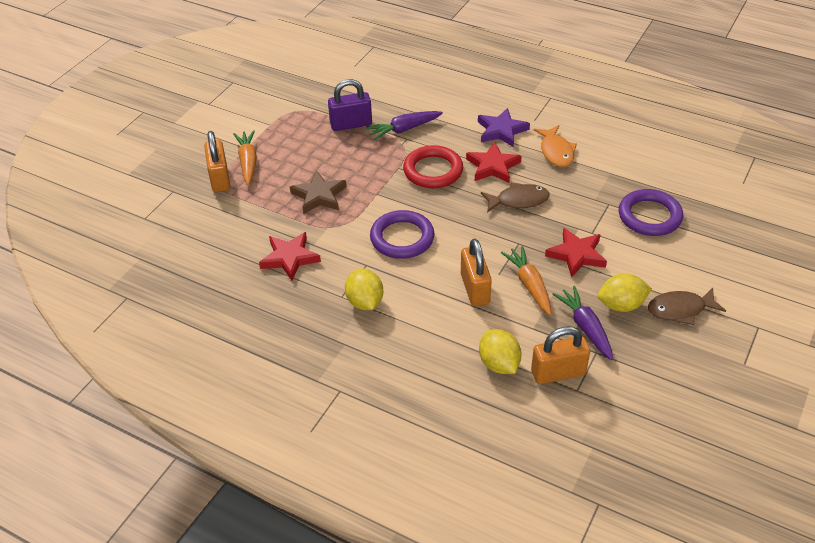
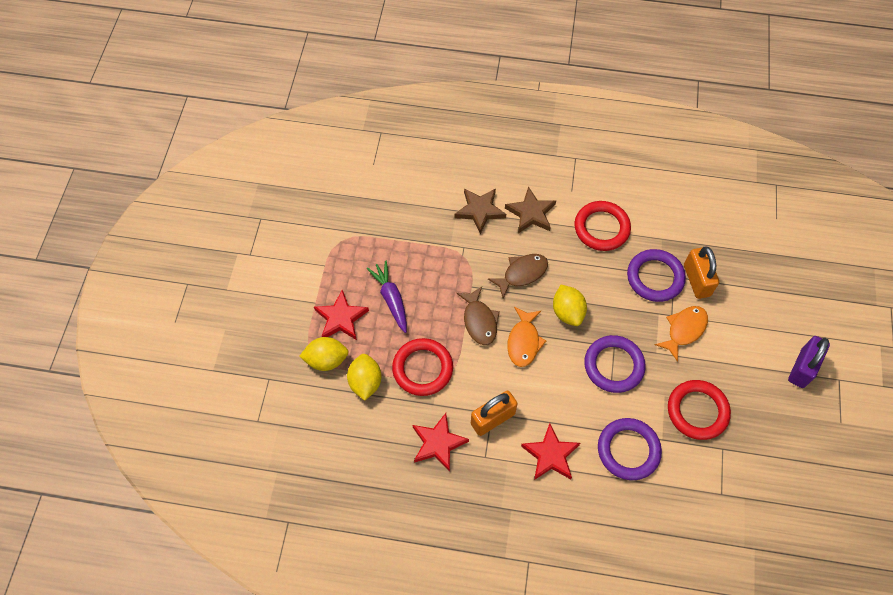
brown star: 1 -> 2
orange carrot: 2 -> 0
orange fish: 1 -> 2
orange padlock: 3 -> 2
purple carrot: 2 -> 1
purple ring: 2 -> 3
purple star: 1 -> 0
red ring: 1 -> 3

